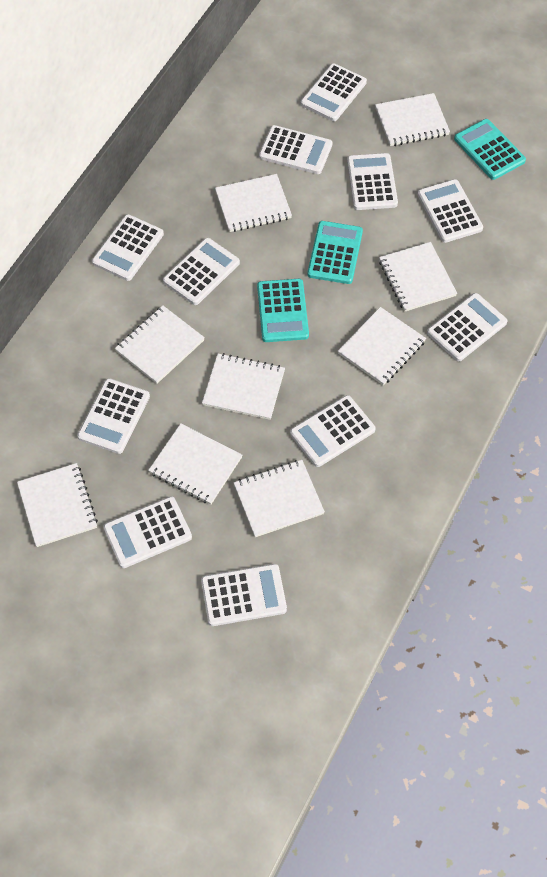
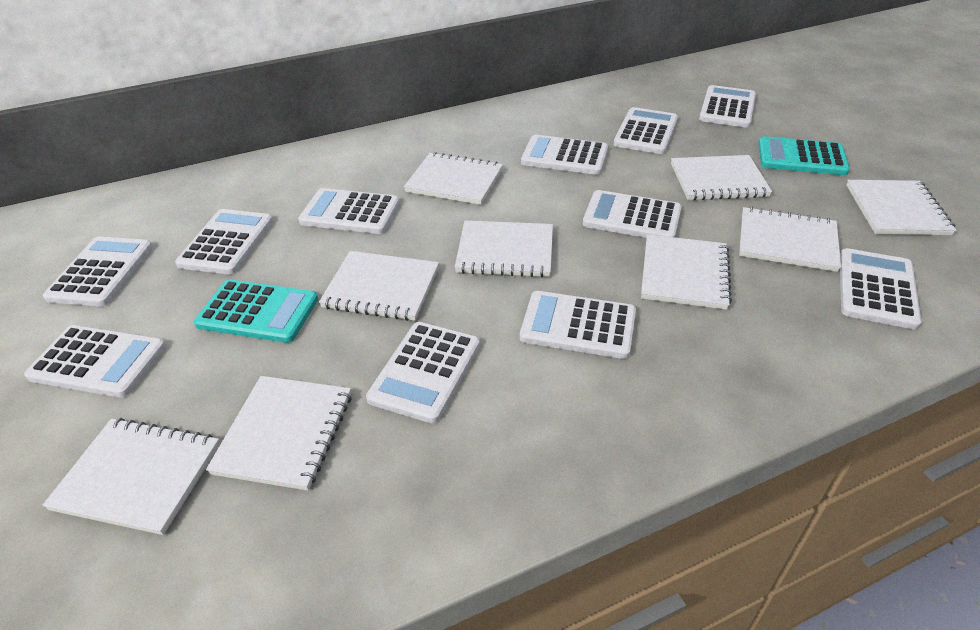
turquoise calculator: 3 -> 2

